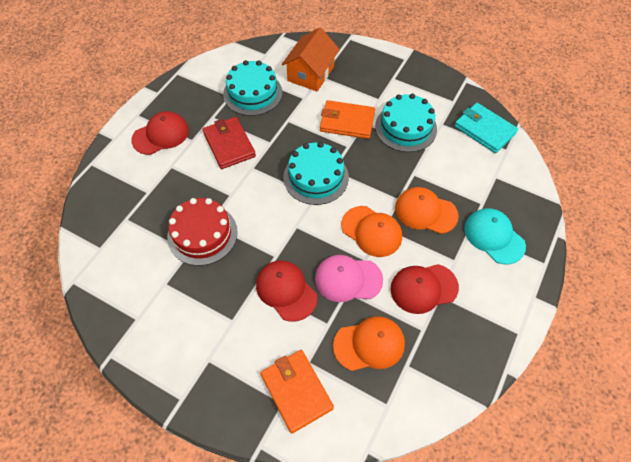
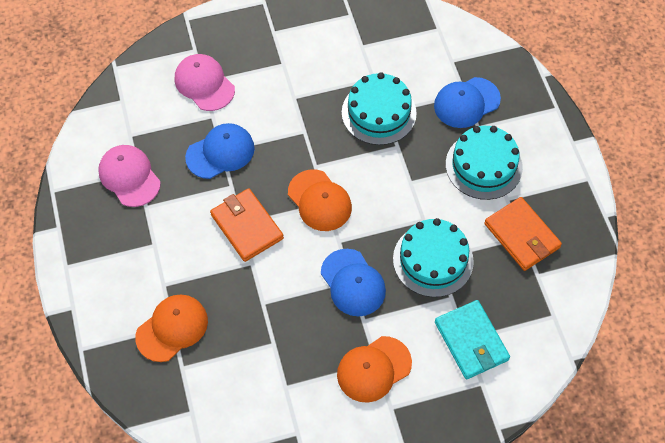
blue cap: 0 -> 3
orange house: 1 -> 0
pink cap: 1 -> 2
red cake: 1 -> 0
red cap: 3 -> 0
red wallet: 1 -> 0
turquoise cap: 1 -> 0

